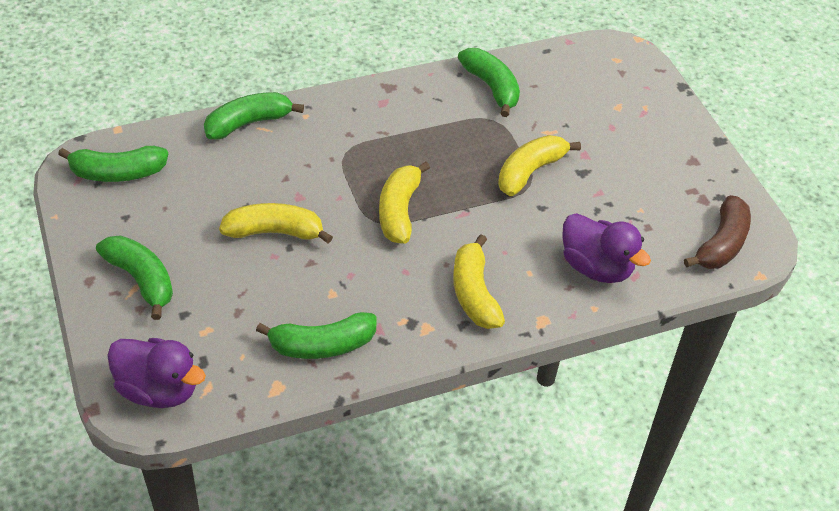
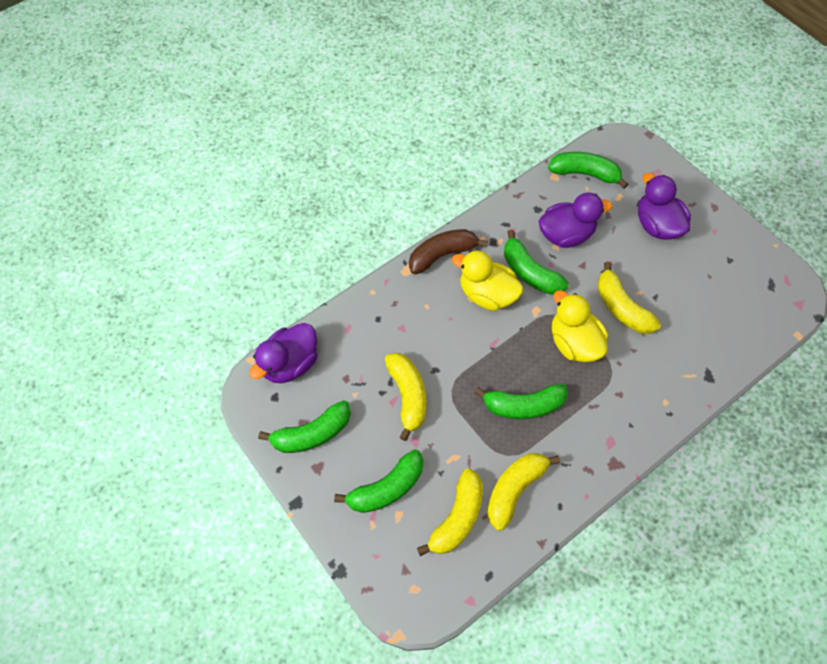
purple duck: 2 -> 3
yellow duck: 0 -> 2

